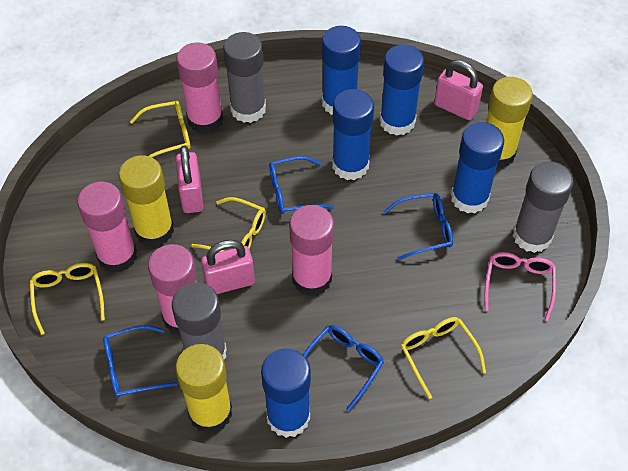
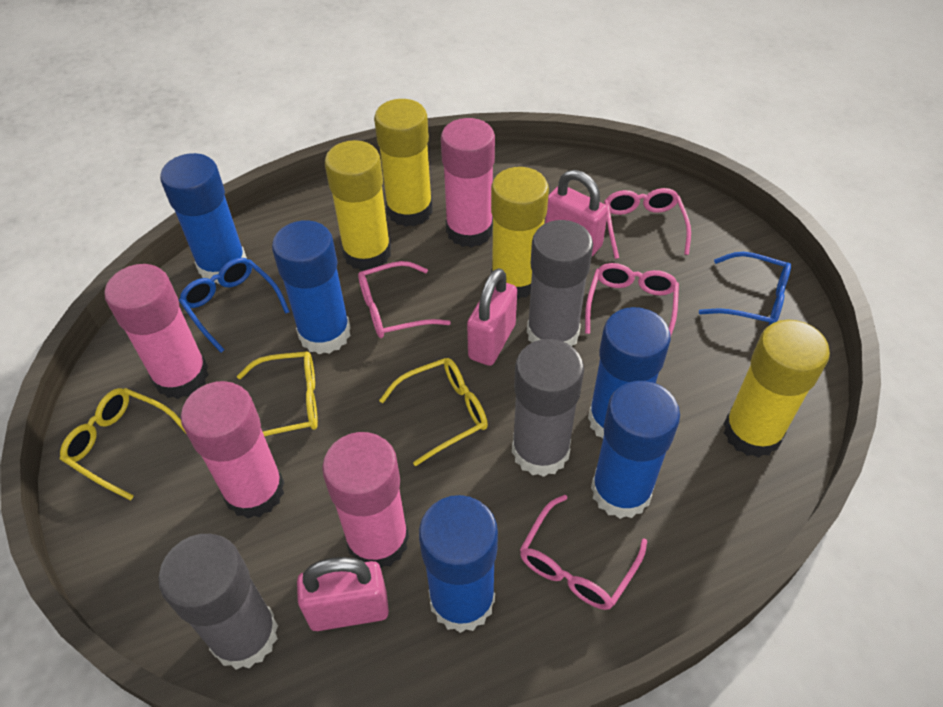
blue glasses: 4 -> 2
pink glasses: 1 -> 4
yellow glasses: 4 -> 3
yellow glue stick: 3 -> 4

